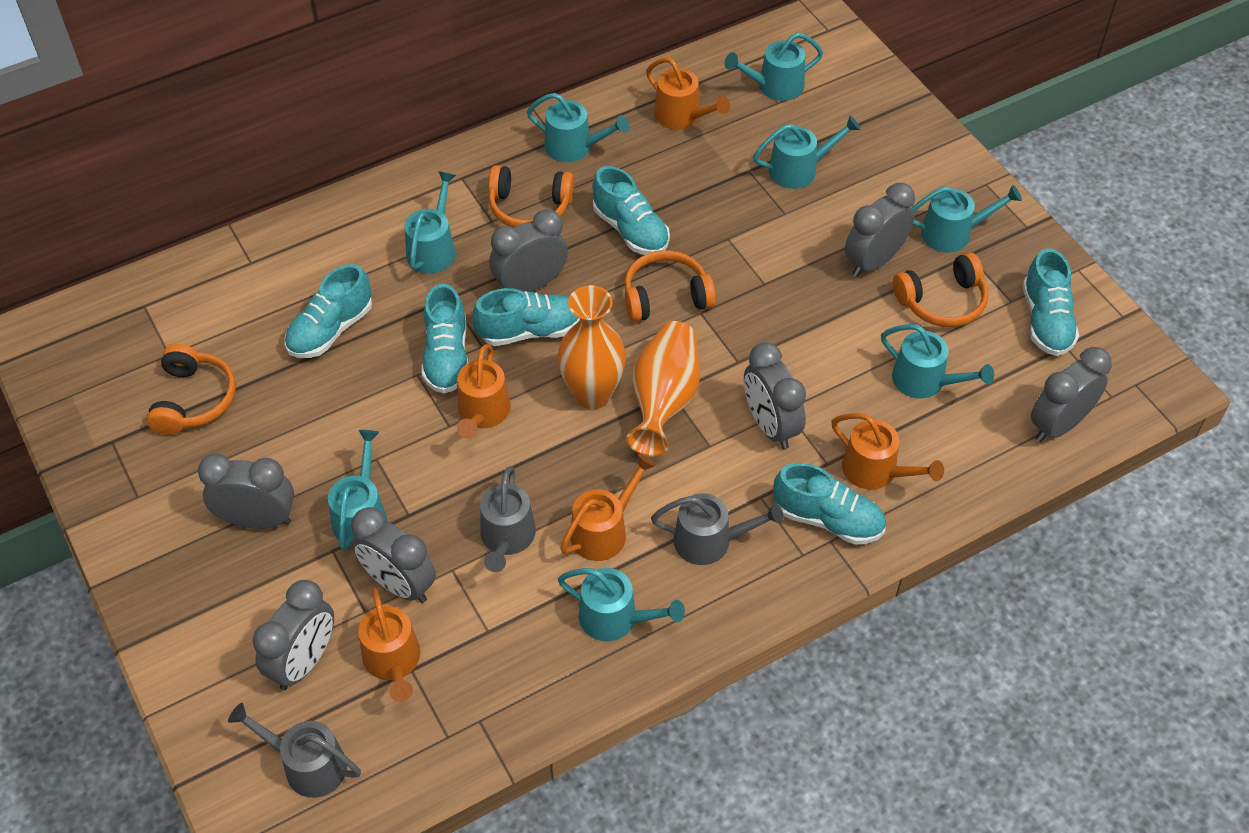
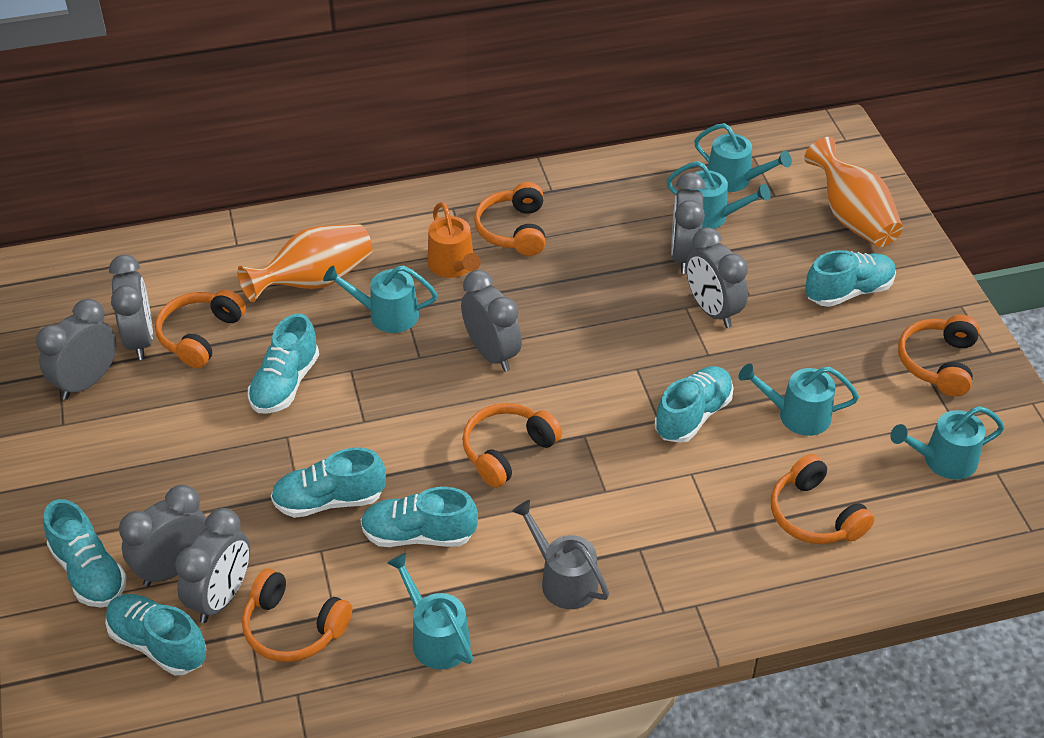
grey watering can: 3 -> 1
orange headphones: 4 -> 6
orange watering can: 5 -> 1
turquoise shoe: 6 -> 7
turquoise watering can: 8 -> 6

